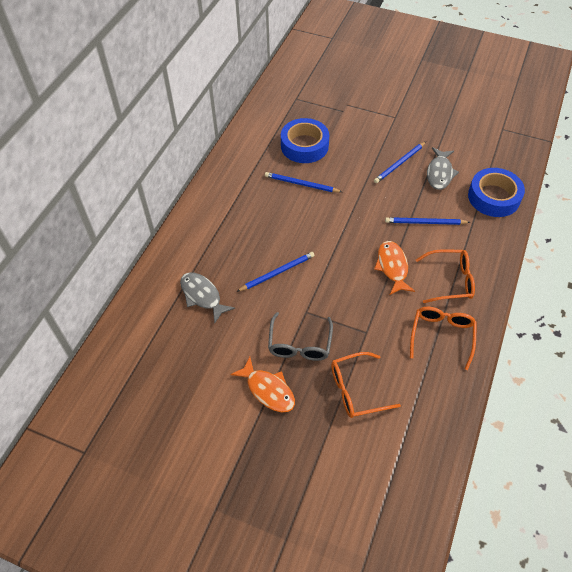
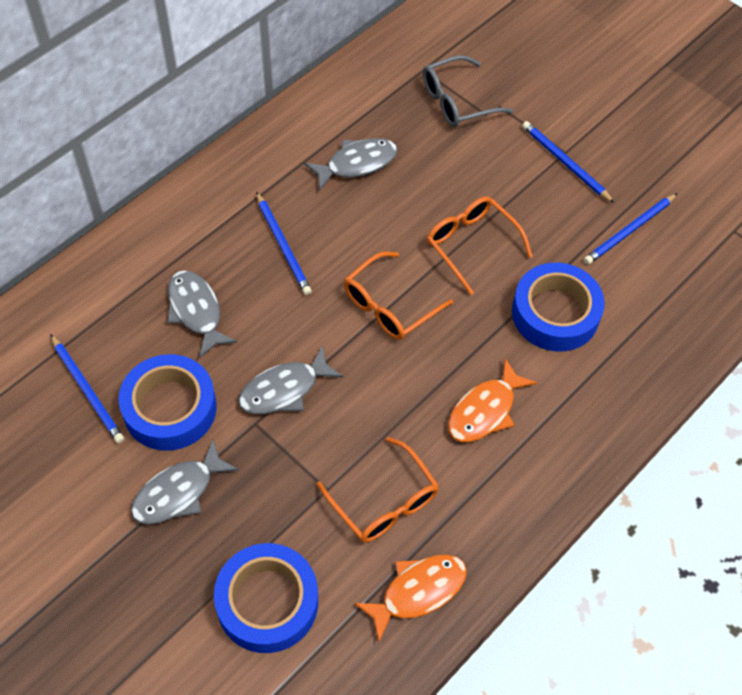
blue tape: 2 -> 3
grey fish: 2 -> 4

